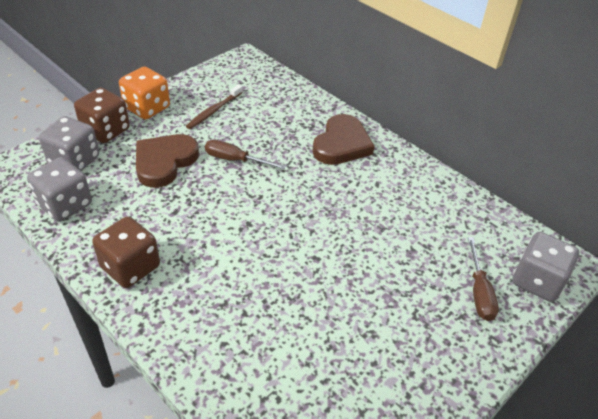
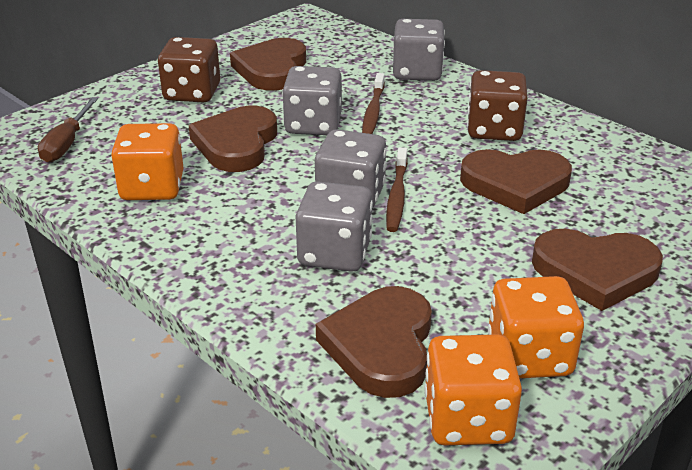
brown heart: 2 -> 5
brown screwdriver: 2 -> 1
brown toothbrush: 1 -> 2
grey dice: 3 -> 4
orange dice: 1 -> 3

